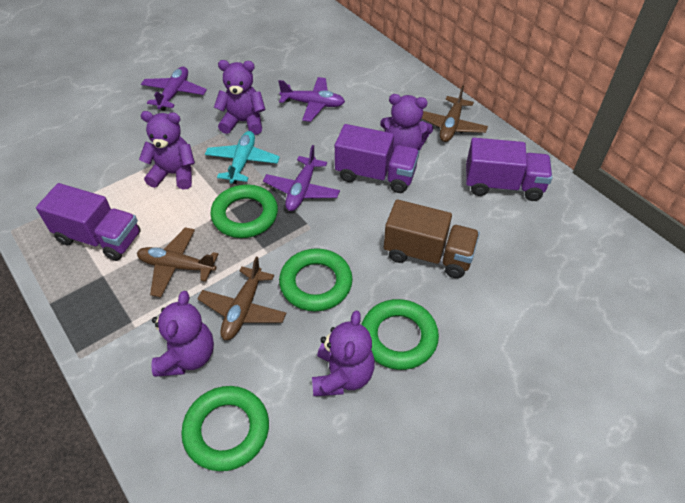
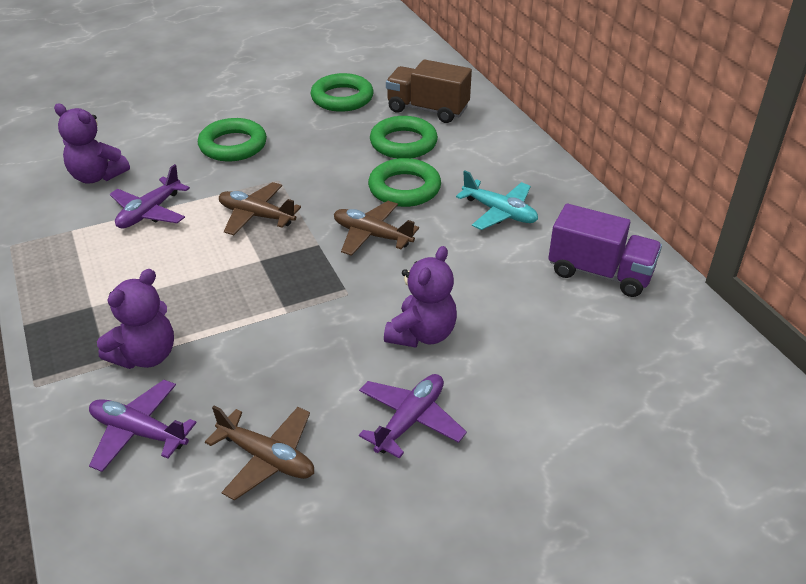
purple teddy bear: 5 -> 3
purple truck: 3 -> 1

